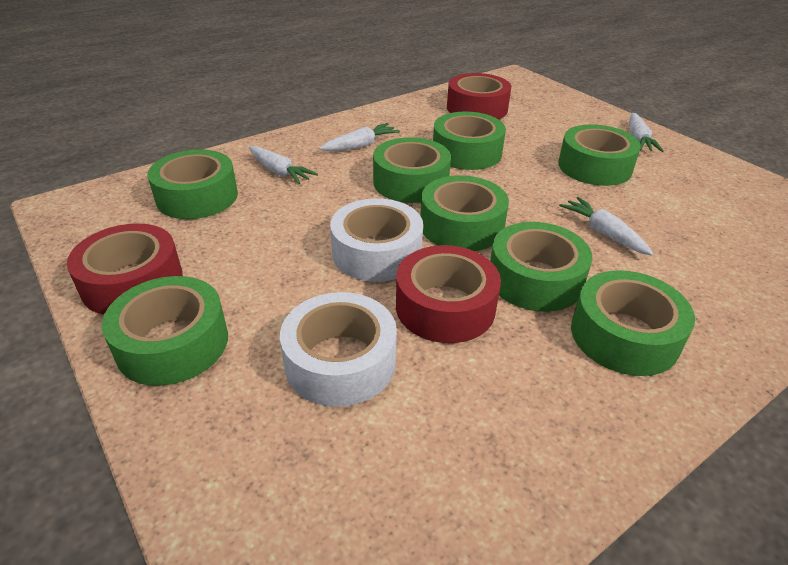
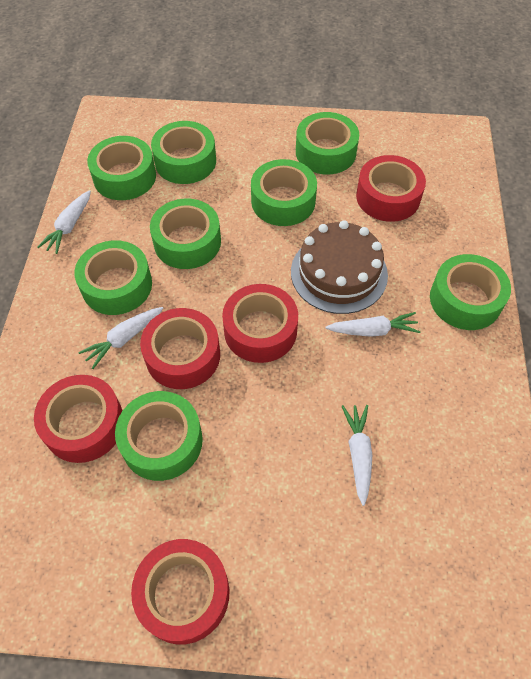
brown cake: 0 -> 1
red tape: 3 -> 5
white tape: 2 -> 0

